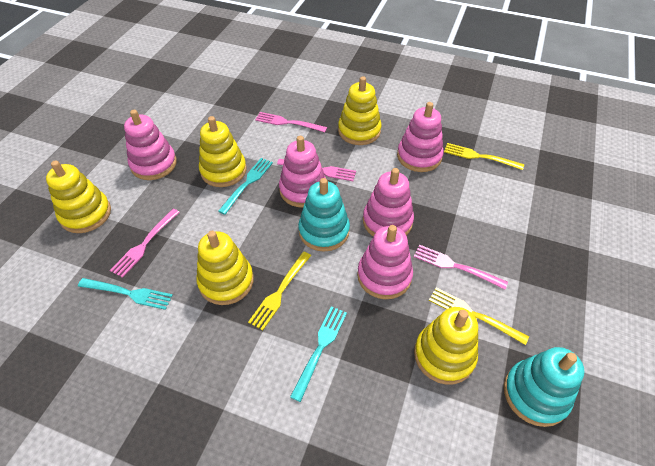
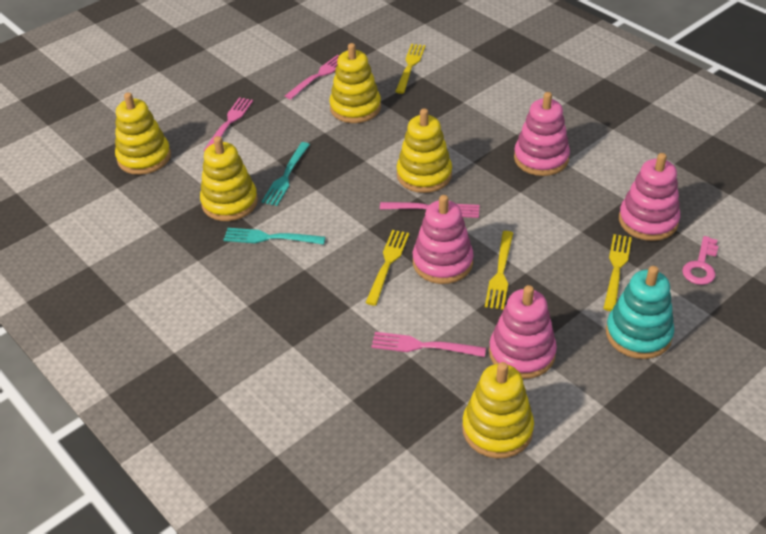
pink key: 0 -> 1
pink stacking toy: 5 -> 4
turquoise fork: 3 -> 2
turquoise stacking toy: 2 -> 1
yellow fork: 3 -> 4

